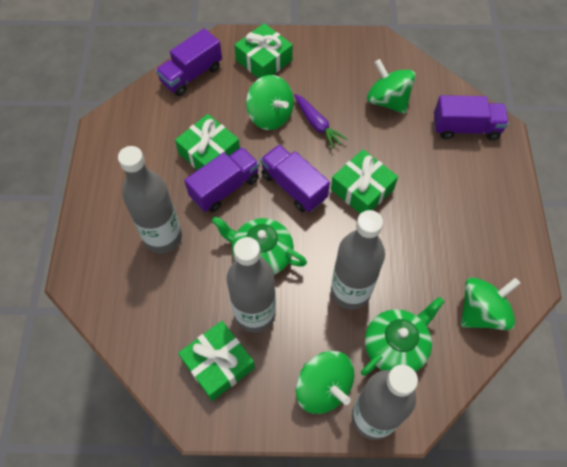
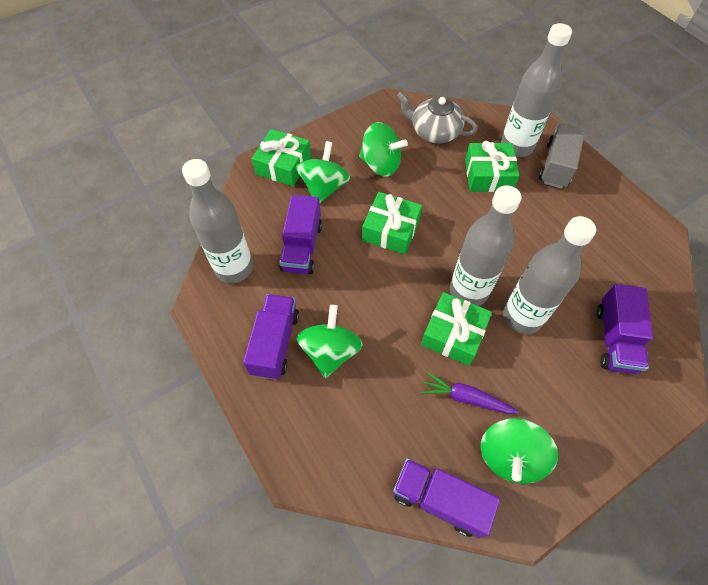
green teapot: 2 -> 0
grey teapot: 0 -> 1
grey truck: 0 -> 1

